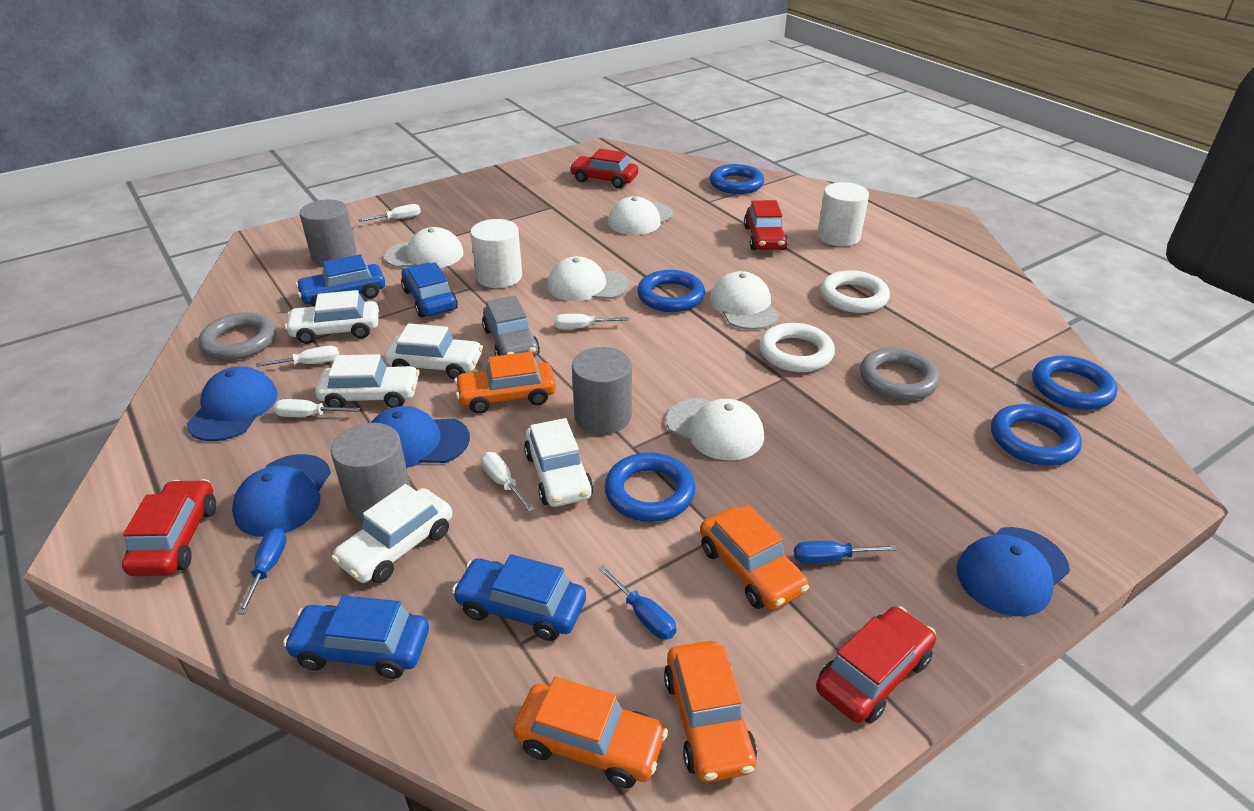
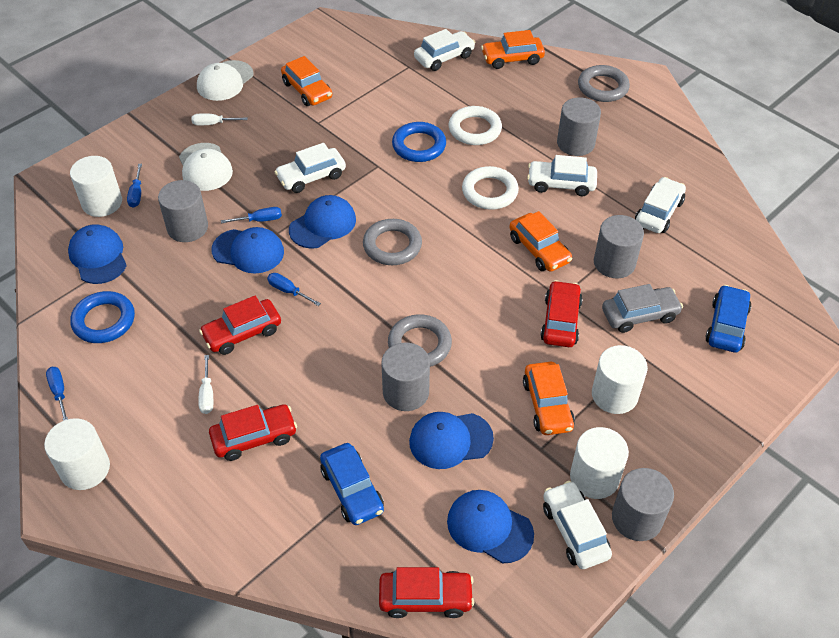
blue cap: 4 -> 5
blue car: 4 -> 2
blue ring: 5 -> 2
blue screwdriver: 3 -> 4
grey cylinder: 3 -> 5
grey ring: 2 -> 3
white cap: 5 -> 2
white cylinder: 2 -> 4
white screwdriver: 5 -> 2

